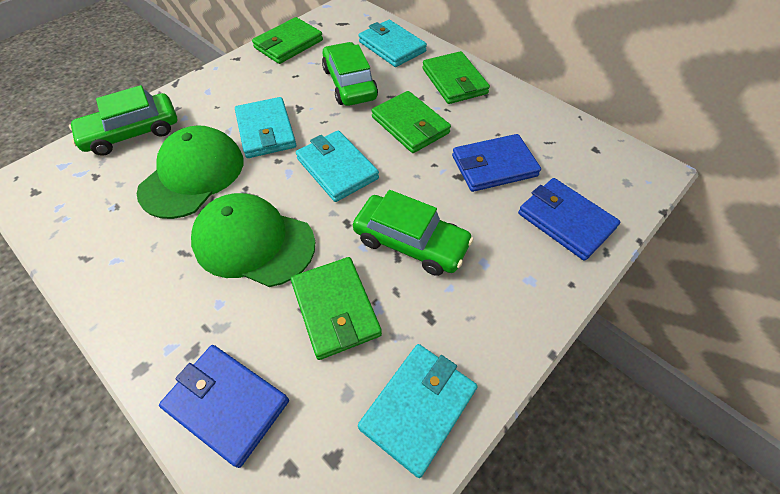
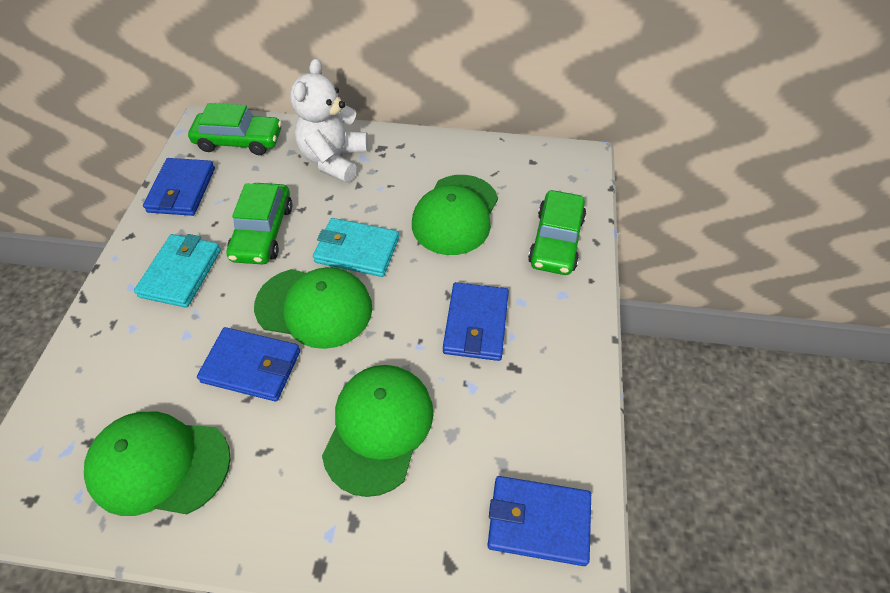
blue wallet: 3 -> 4
green cap: 2 -> 4
green wallet: 4 -> 0
turquoise wallet: 4 -> 2
white teddy bear: 0 -> 1

